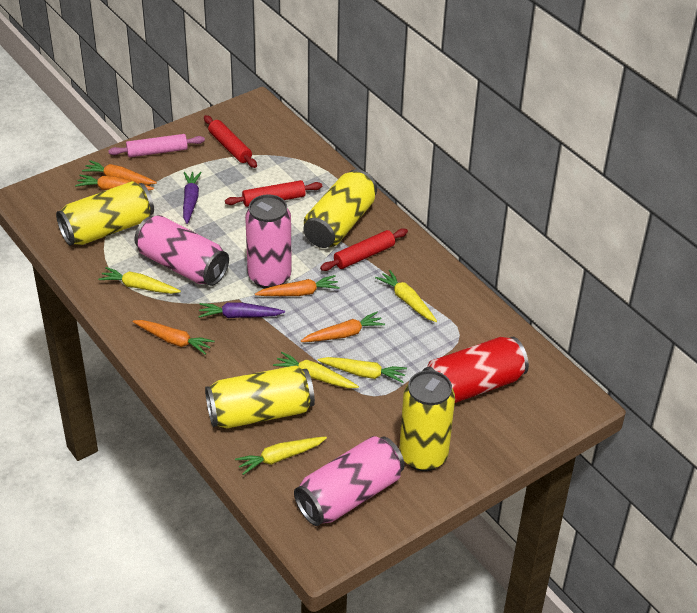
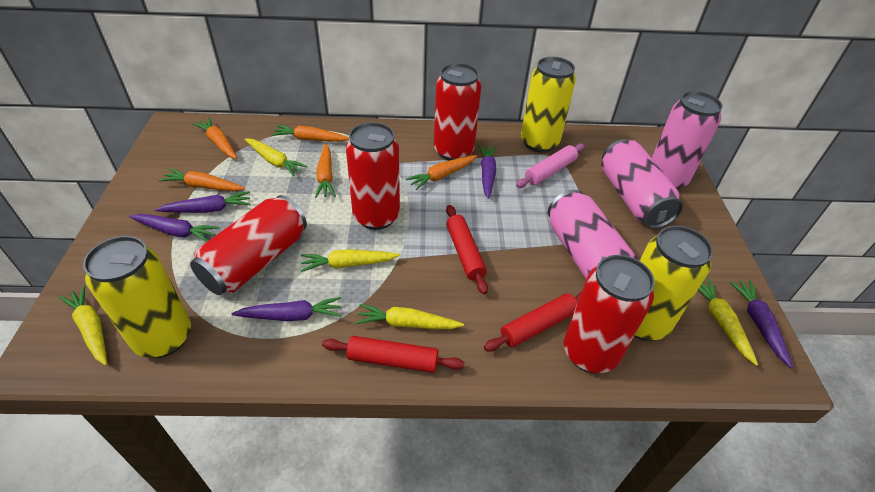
purple carrot: 2 -> 5
red can: 1 -> 4
yellow can: 4 -> 3

